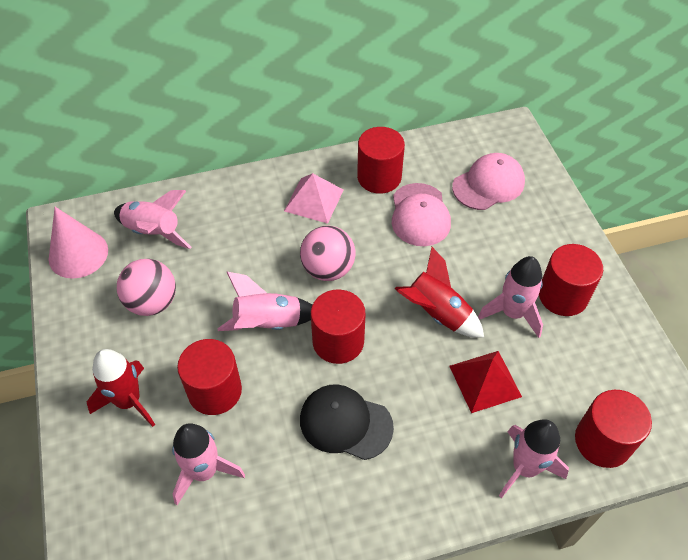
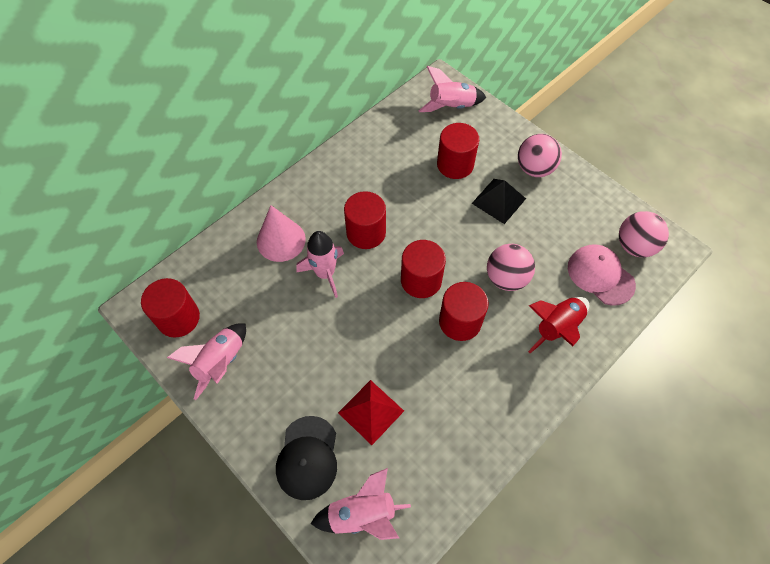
black pyramid: 0 -> 1
pink ball: 2 -> 3
pink cap: 2 -> 1
pink pyramid: 1 -> 0
pink rocket: 5 -> 4
red rocket: 2 -> 1

